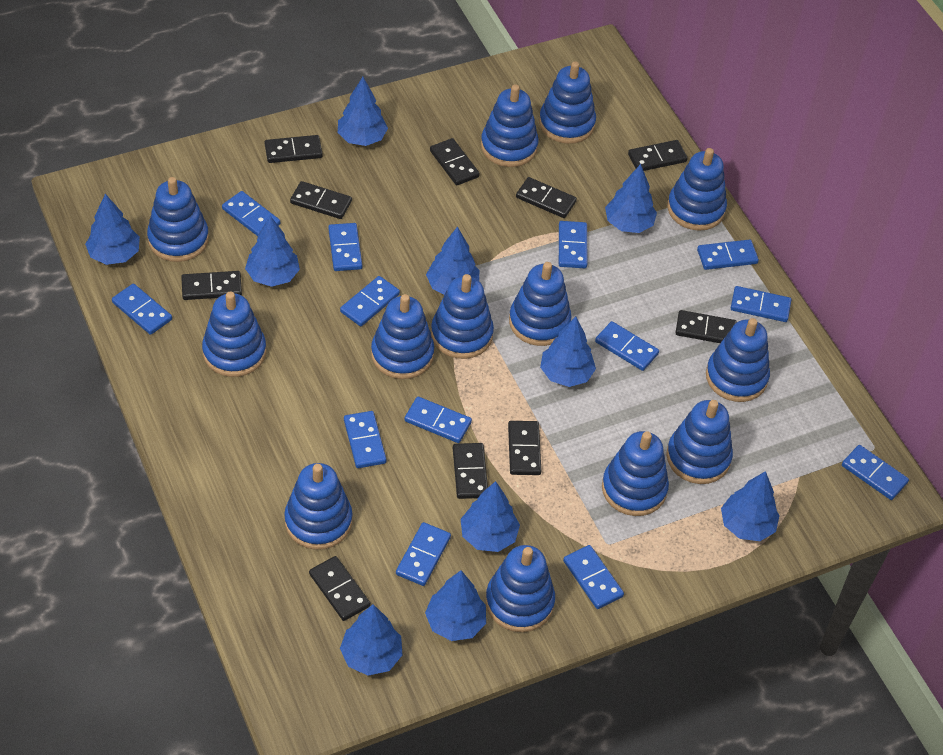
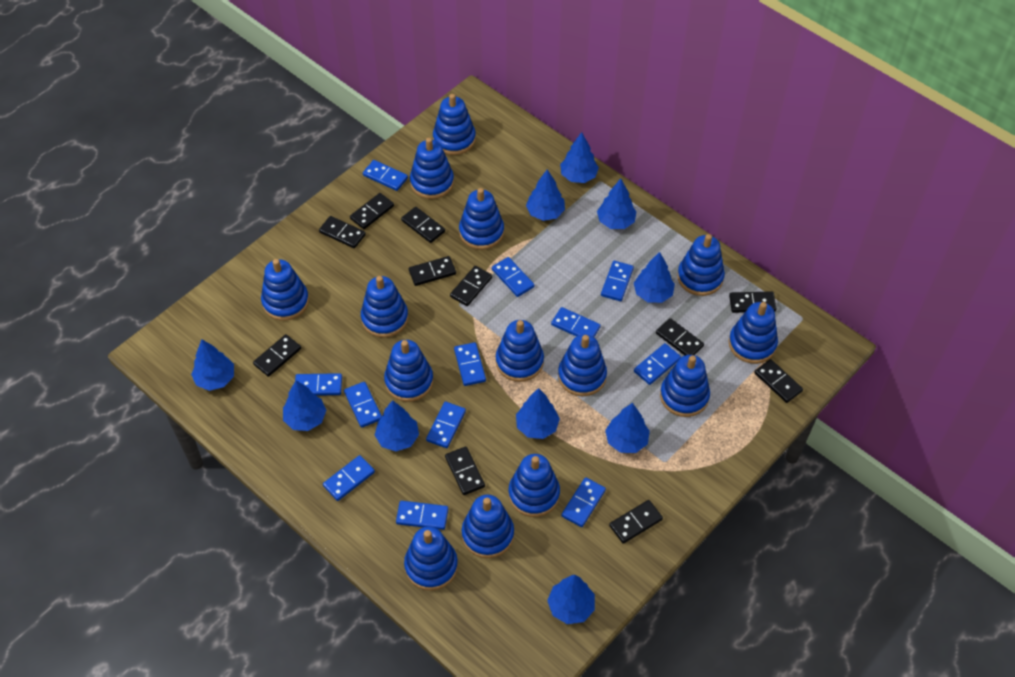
black domino: 10 -> 11
blue domino: 13 -> 12
blue stacking toy: 13 -> 14

